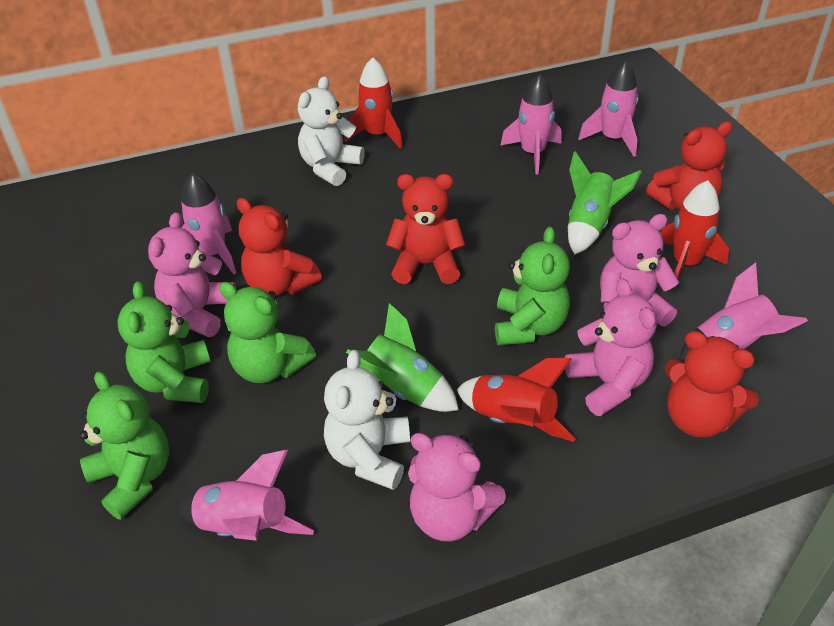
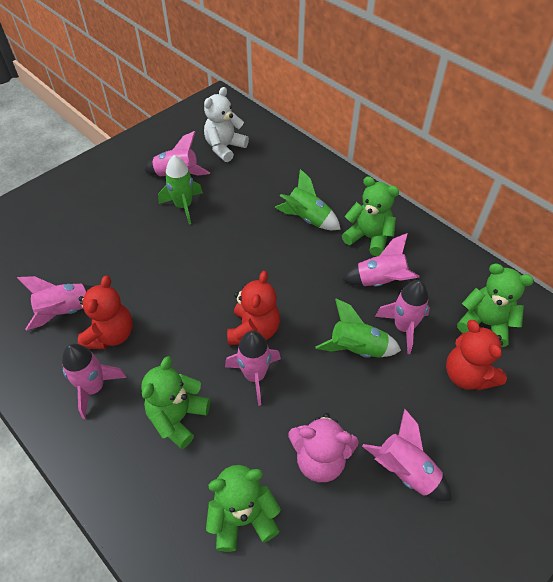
green rocket: 2 -> 3
pink rocket: 5 -> 7
pink teddy bear: 4 -> 1
red rocket: 3 -> 0
red teddy bear: 4 -> 3
white teddy bear: 2 -> 1

